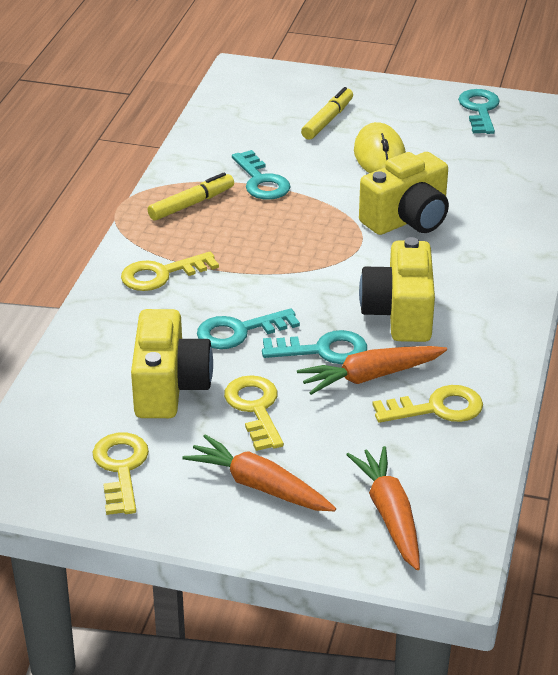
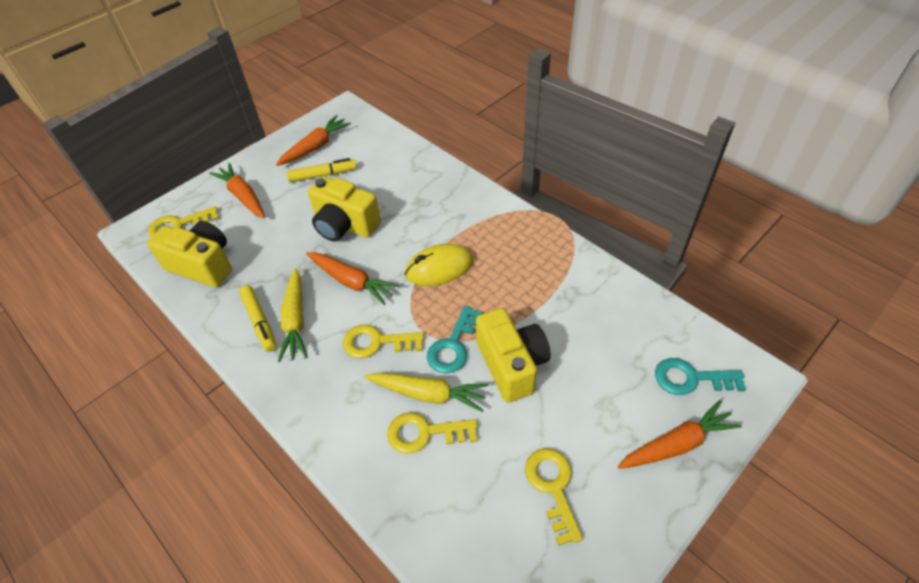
orange carrot: 3 -> 4
turquoise key: 4 -> 2
yellow carrot: 0 -> 2

